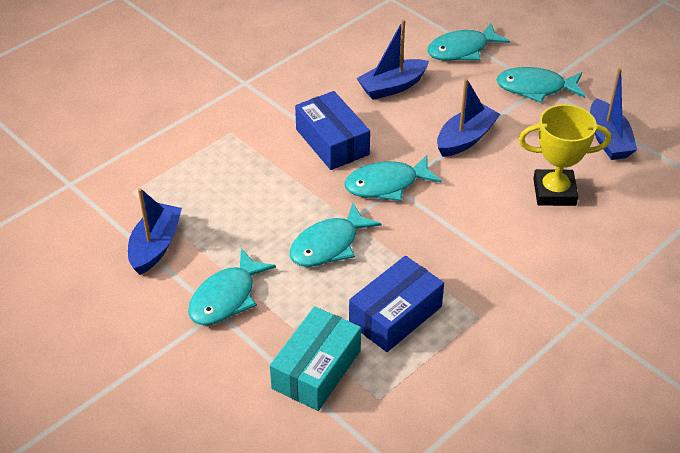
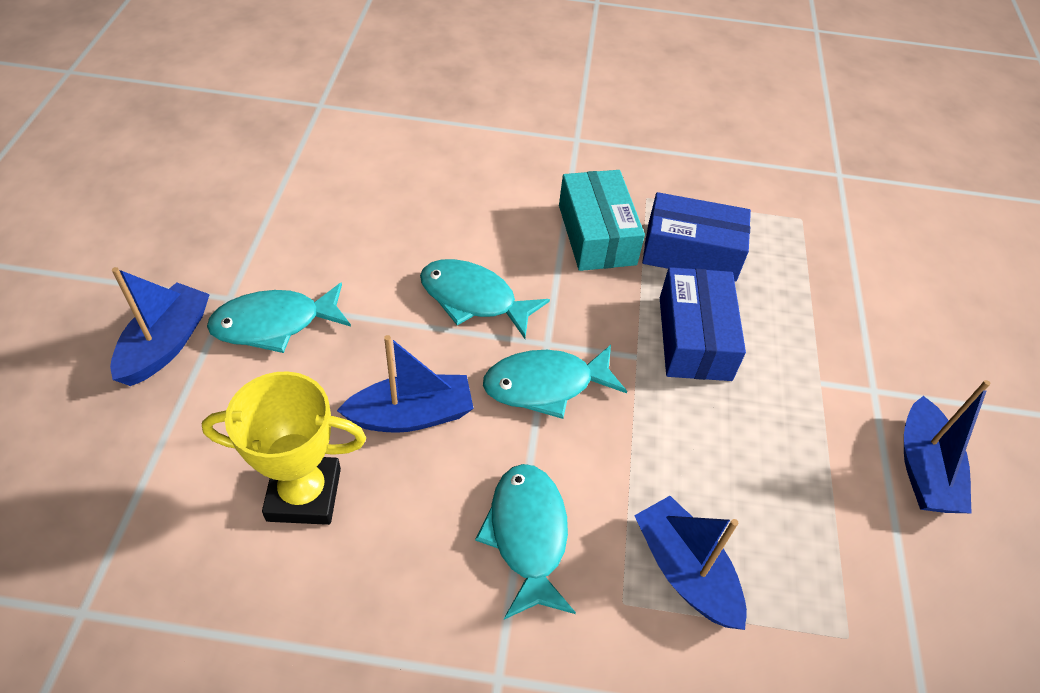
turquoise fish: 5 -> 4

